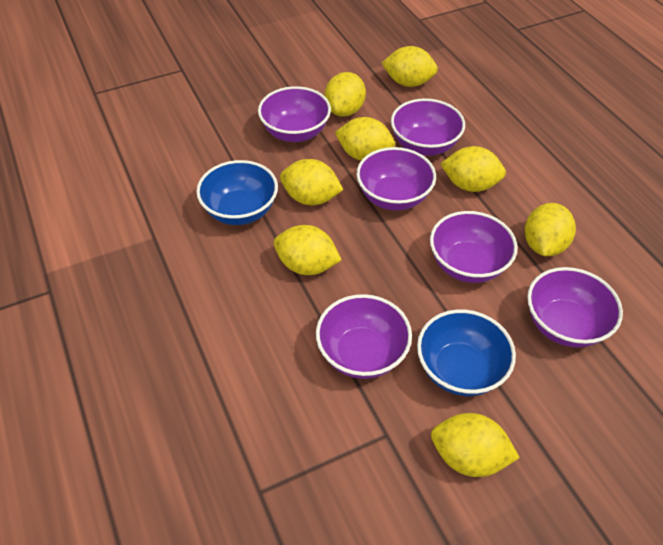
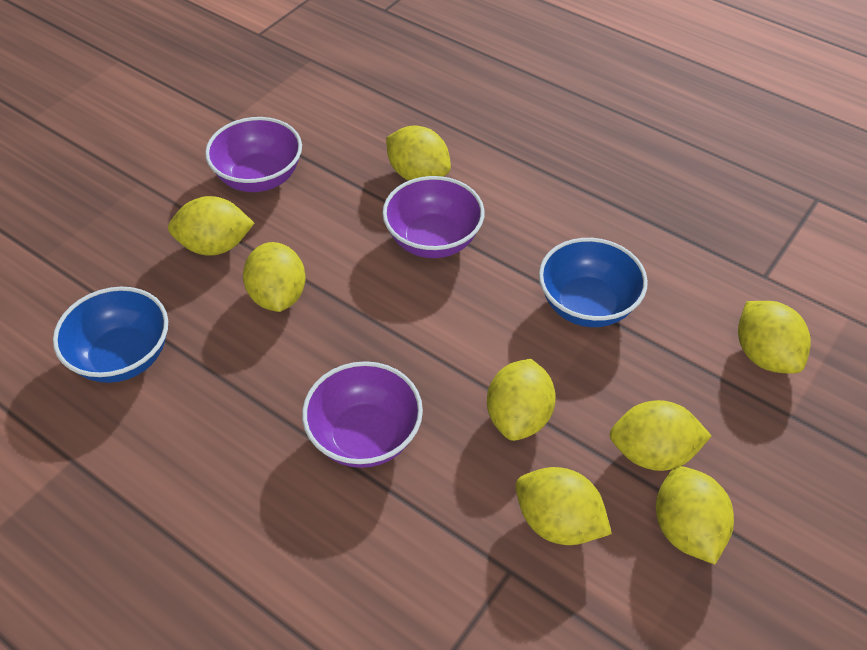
purple bowl: 6 -> 3

